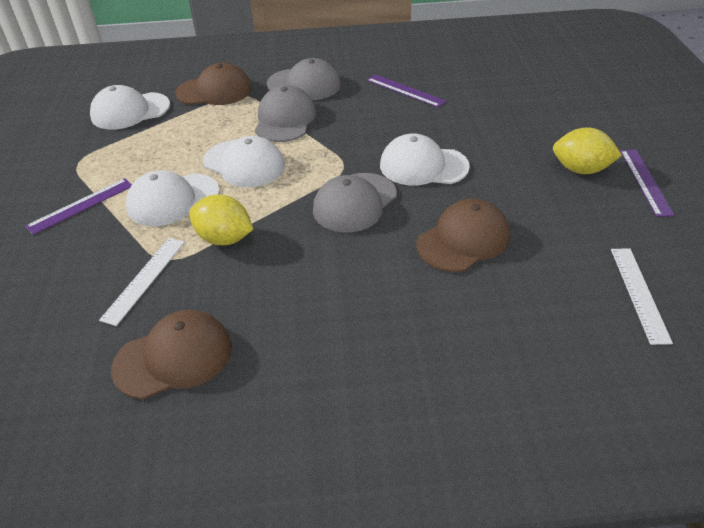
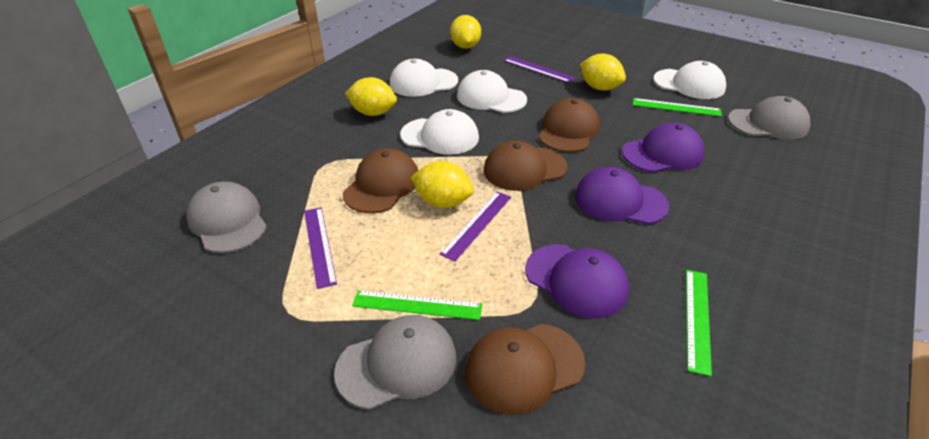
brown cap: 3 -> 4
green ruler: 0 -> 3
purple cap: 0 -> 3
white ruler: 2 -> 0
yellow lemon: 2 -> 4

